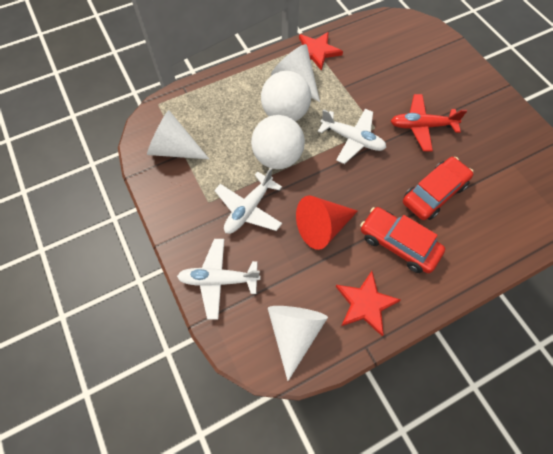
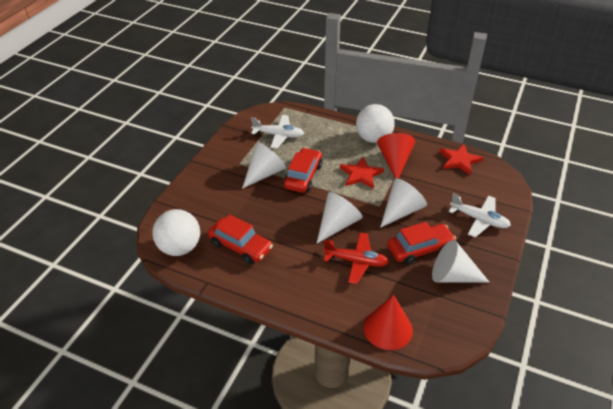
red car: 2 -> 3
red cone: 1 -> 2
white cone: 3 -> 4
white plane: 3 -> 2

